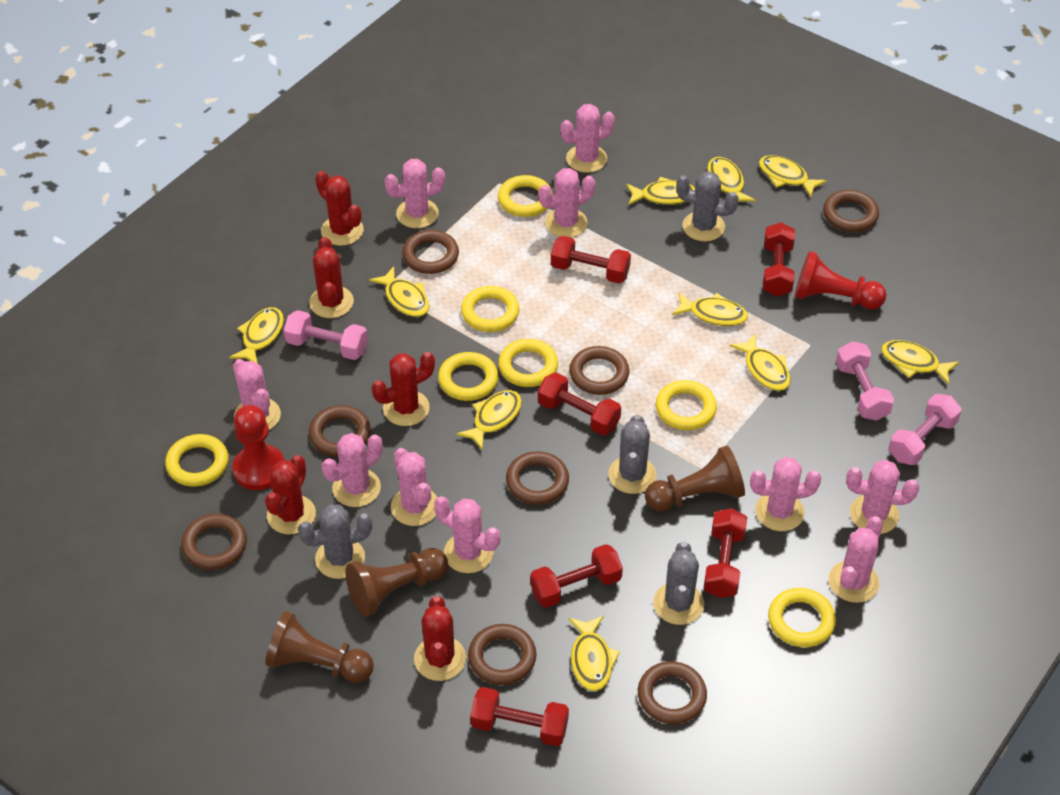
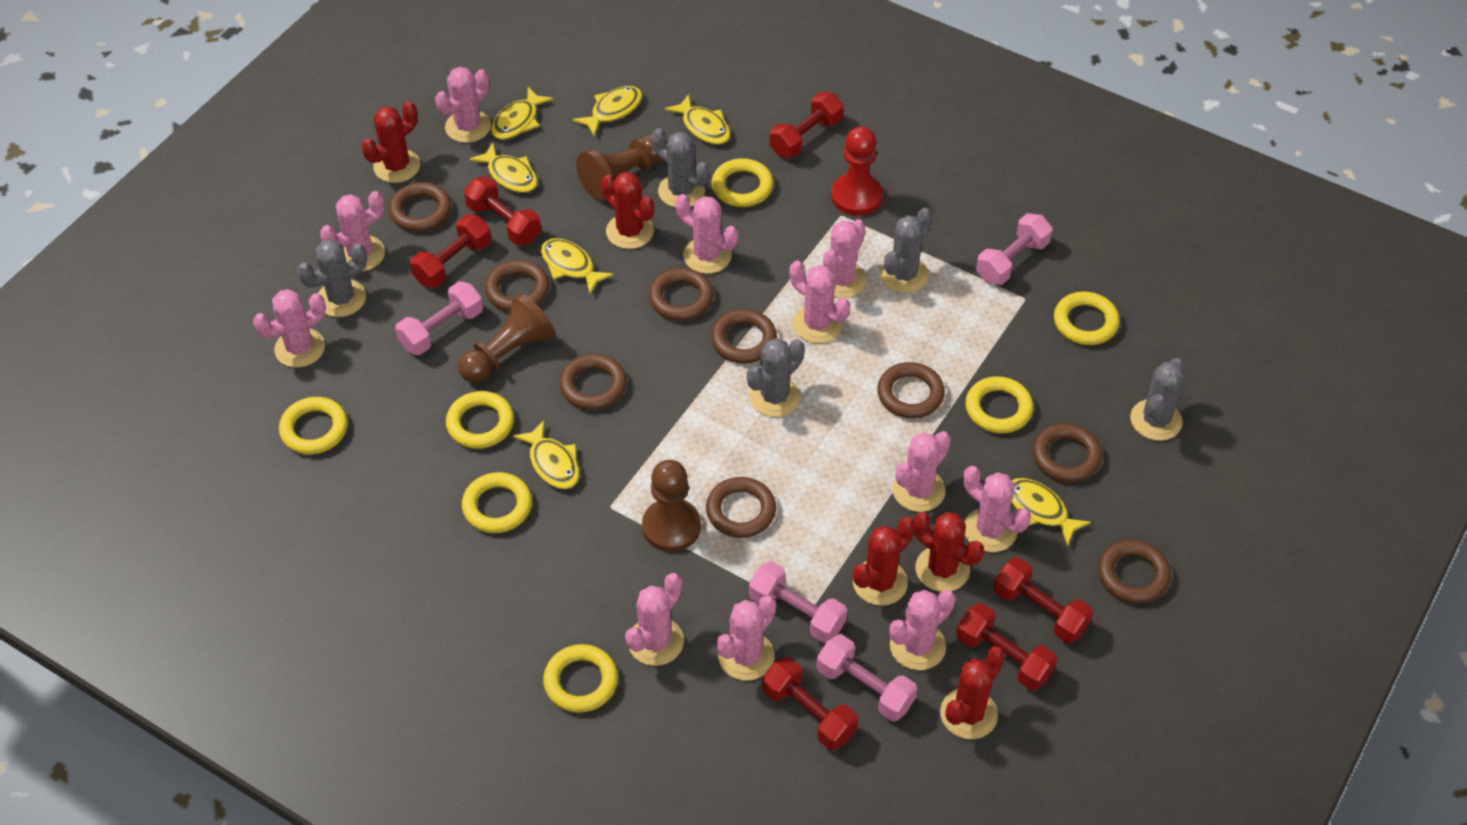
brown ring: 8 -> 9
grey cactus: 4 -> 5
pink cactus: 10 -> 11
pink dumbbell: 3 -> 4
red pawn: 2 -> 1
yellow fish: 10 -> 7

